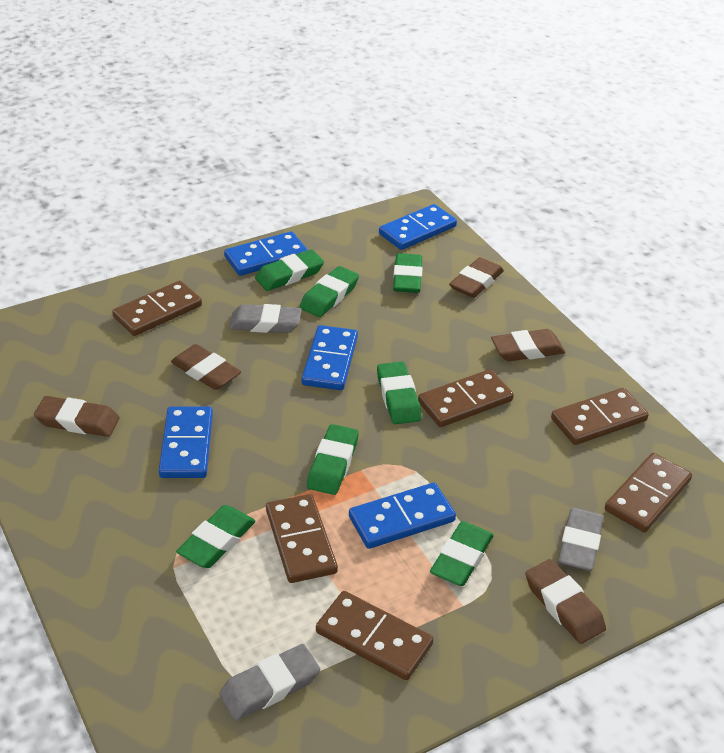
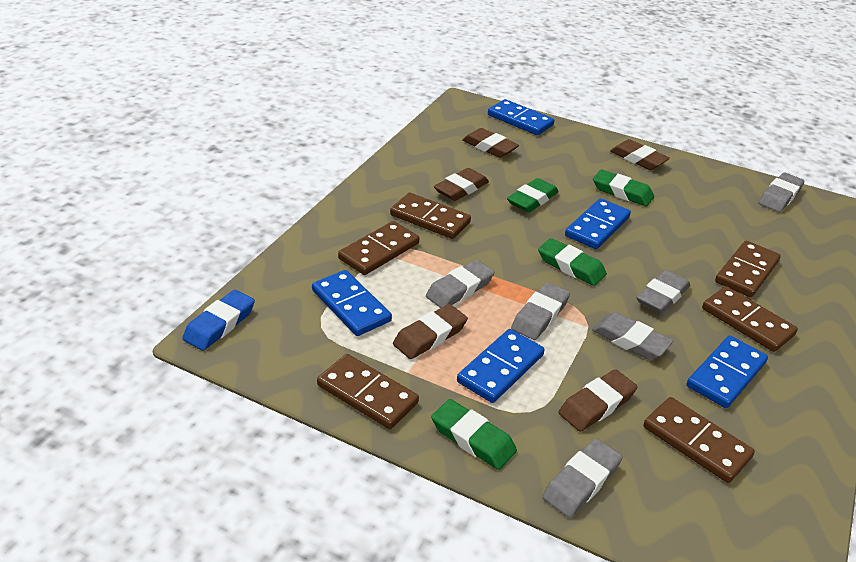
blue eraser: 0 -> 1
green eraser: 7 -> 4
grey eraser: 3 -> 6

